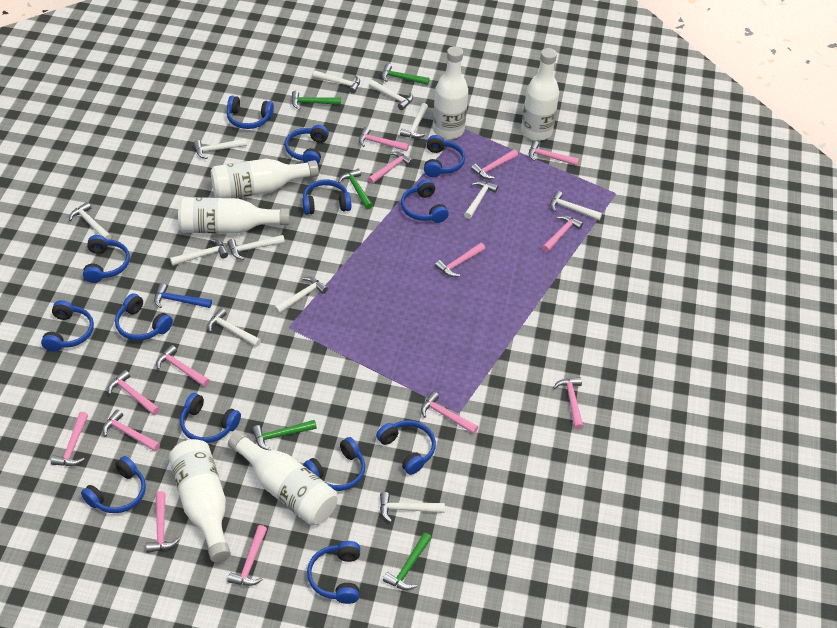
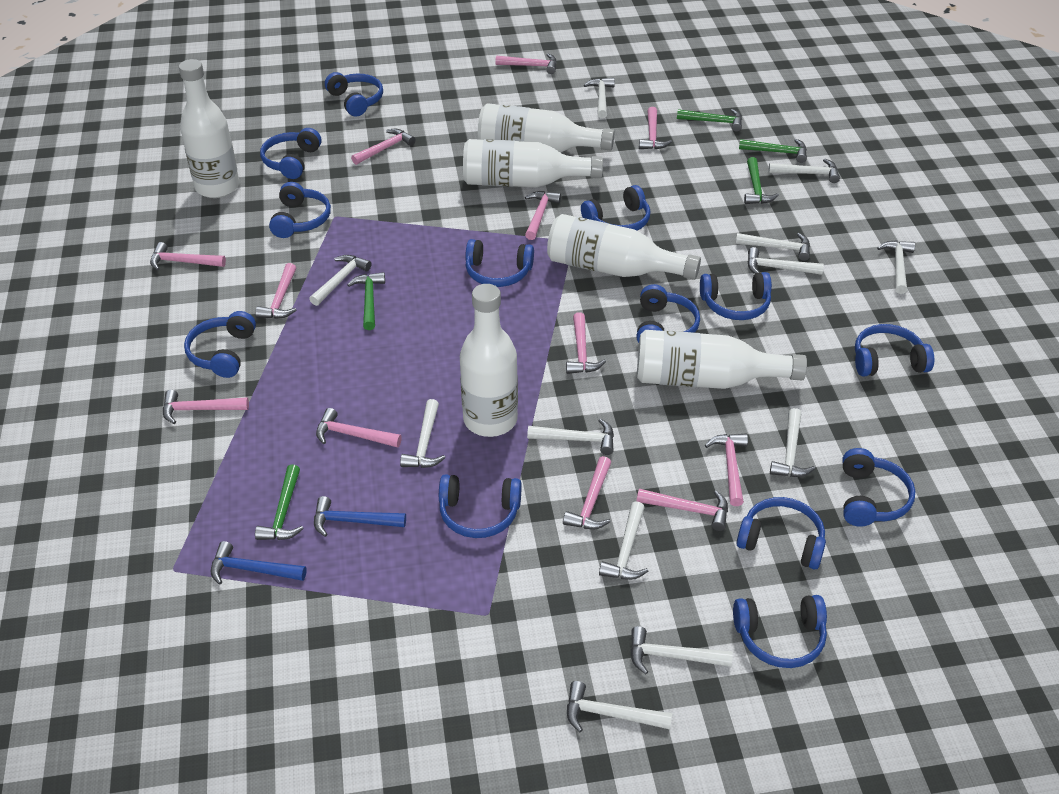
blue hammer: 1 -> 2
pink hammer: 14 -> 12

